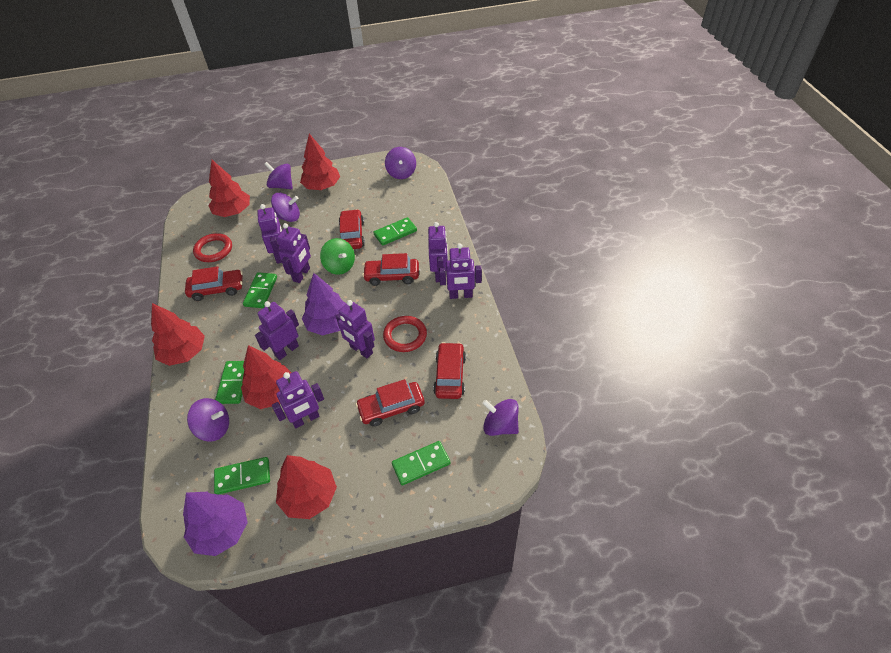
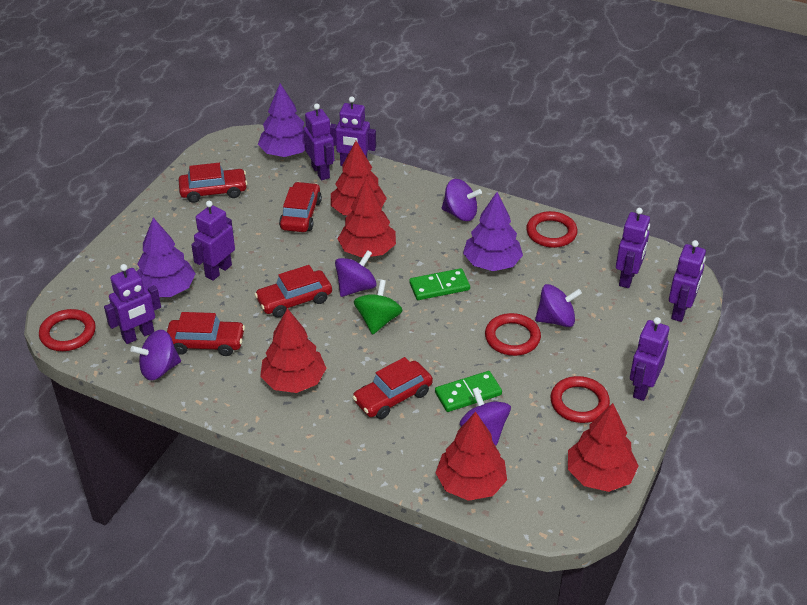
green domino: 5 -> 2
purple tree: 2 -> 3
red ring: 2 -> 4

